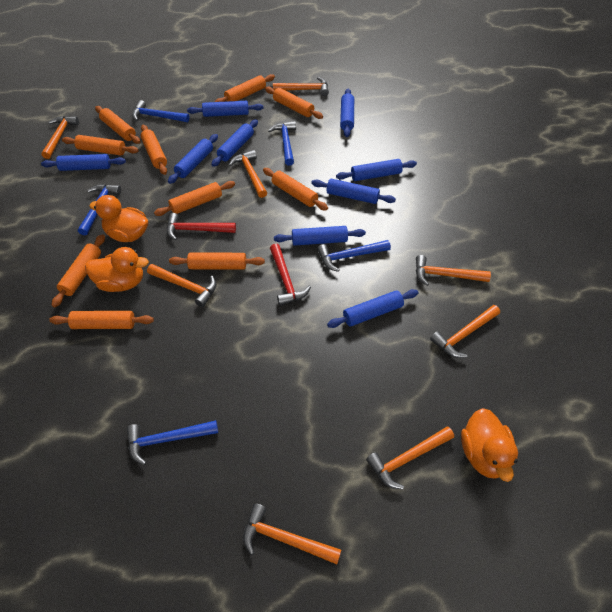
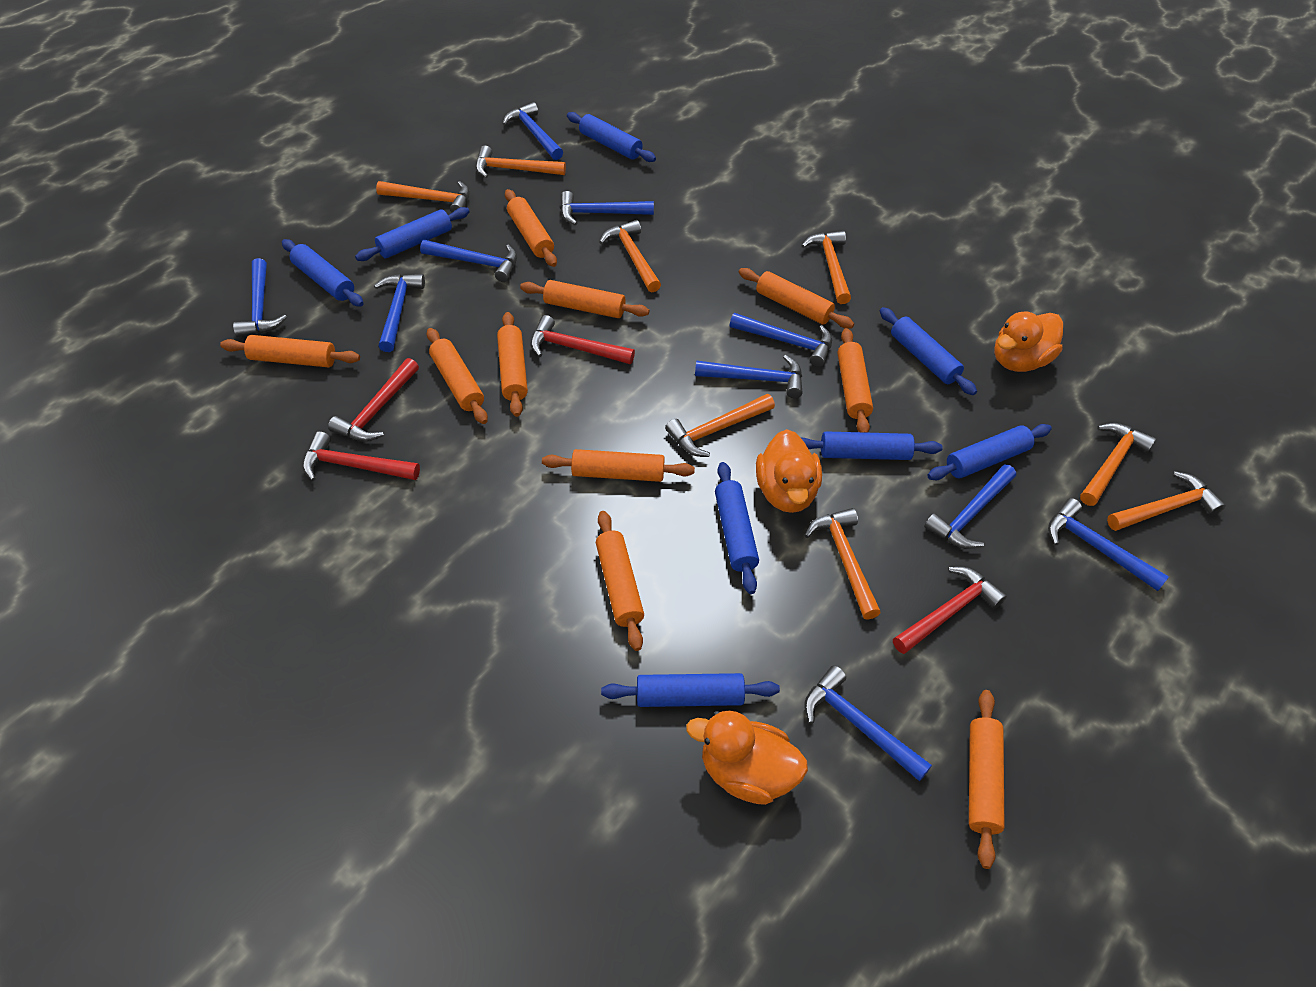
blue hammer: 5 -> 10
blue rolling pin: 9 -> 8
red hammer: 2 -> 4

